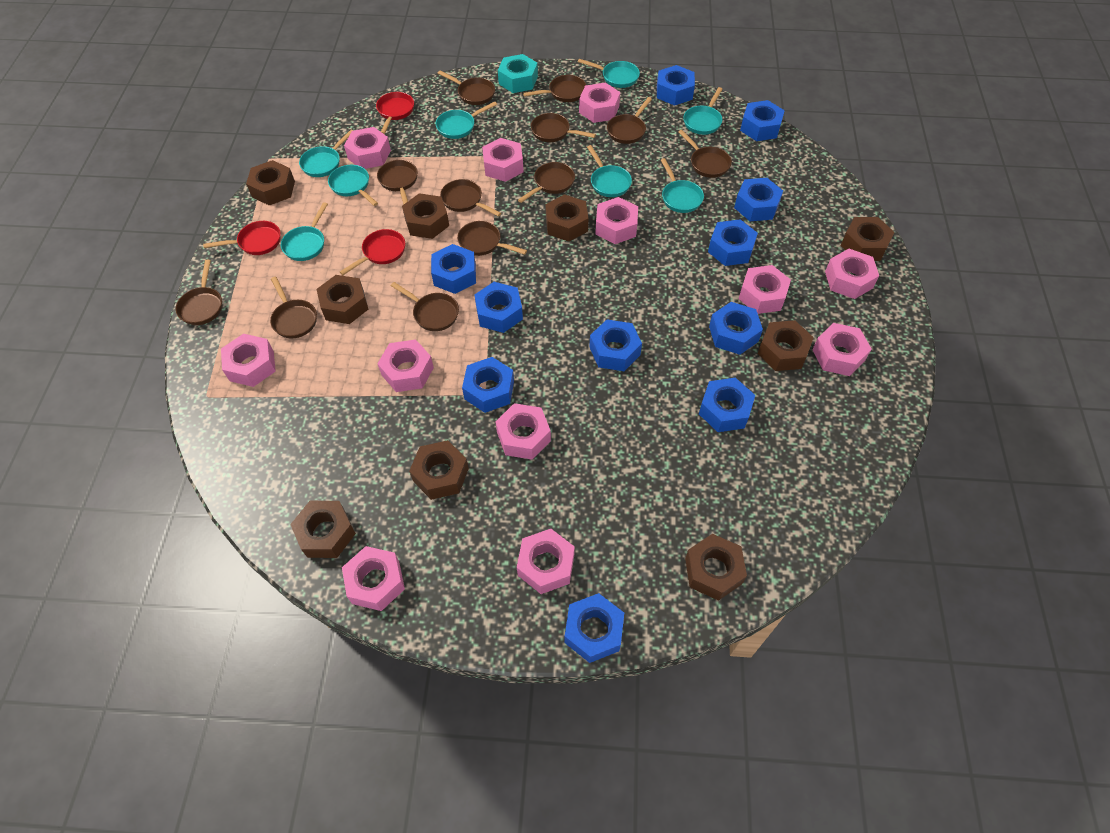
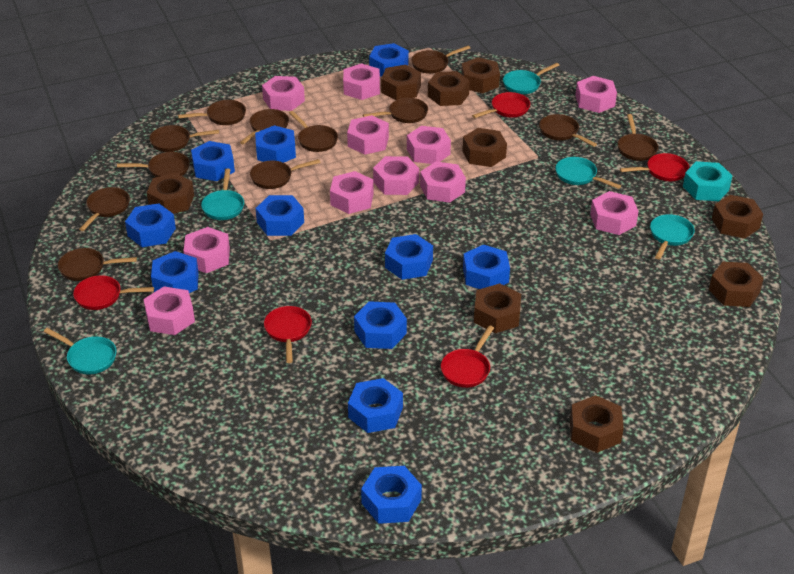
pink nut: 12 -> 11
red pan: 3 -> 5
turquoise pan: 8 -> 5

